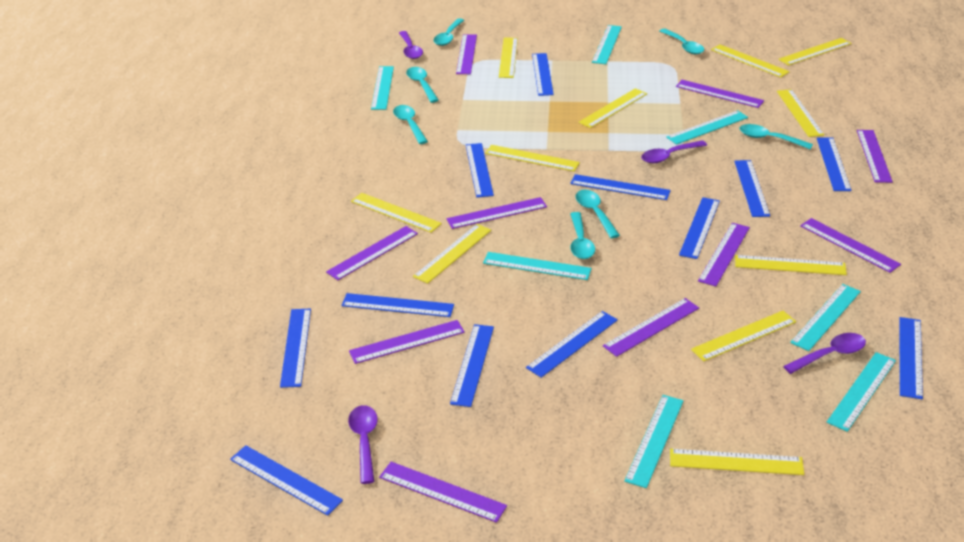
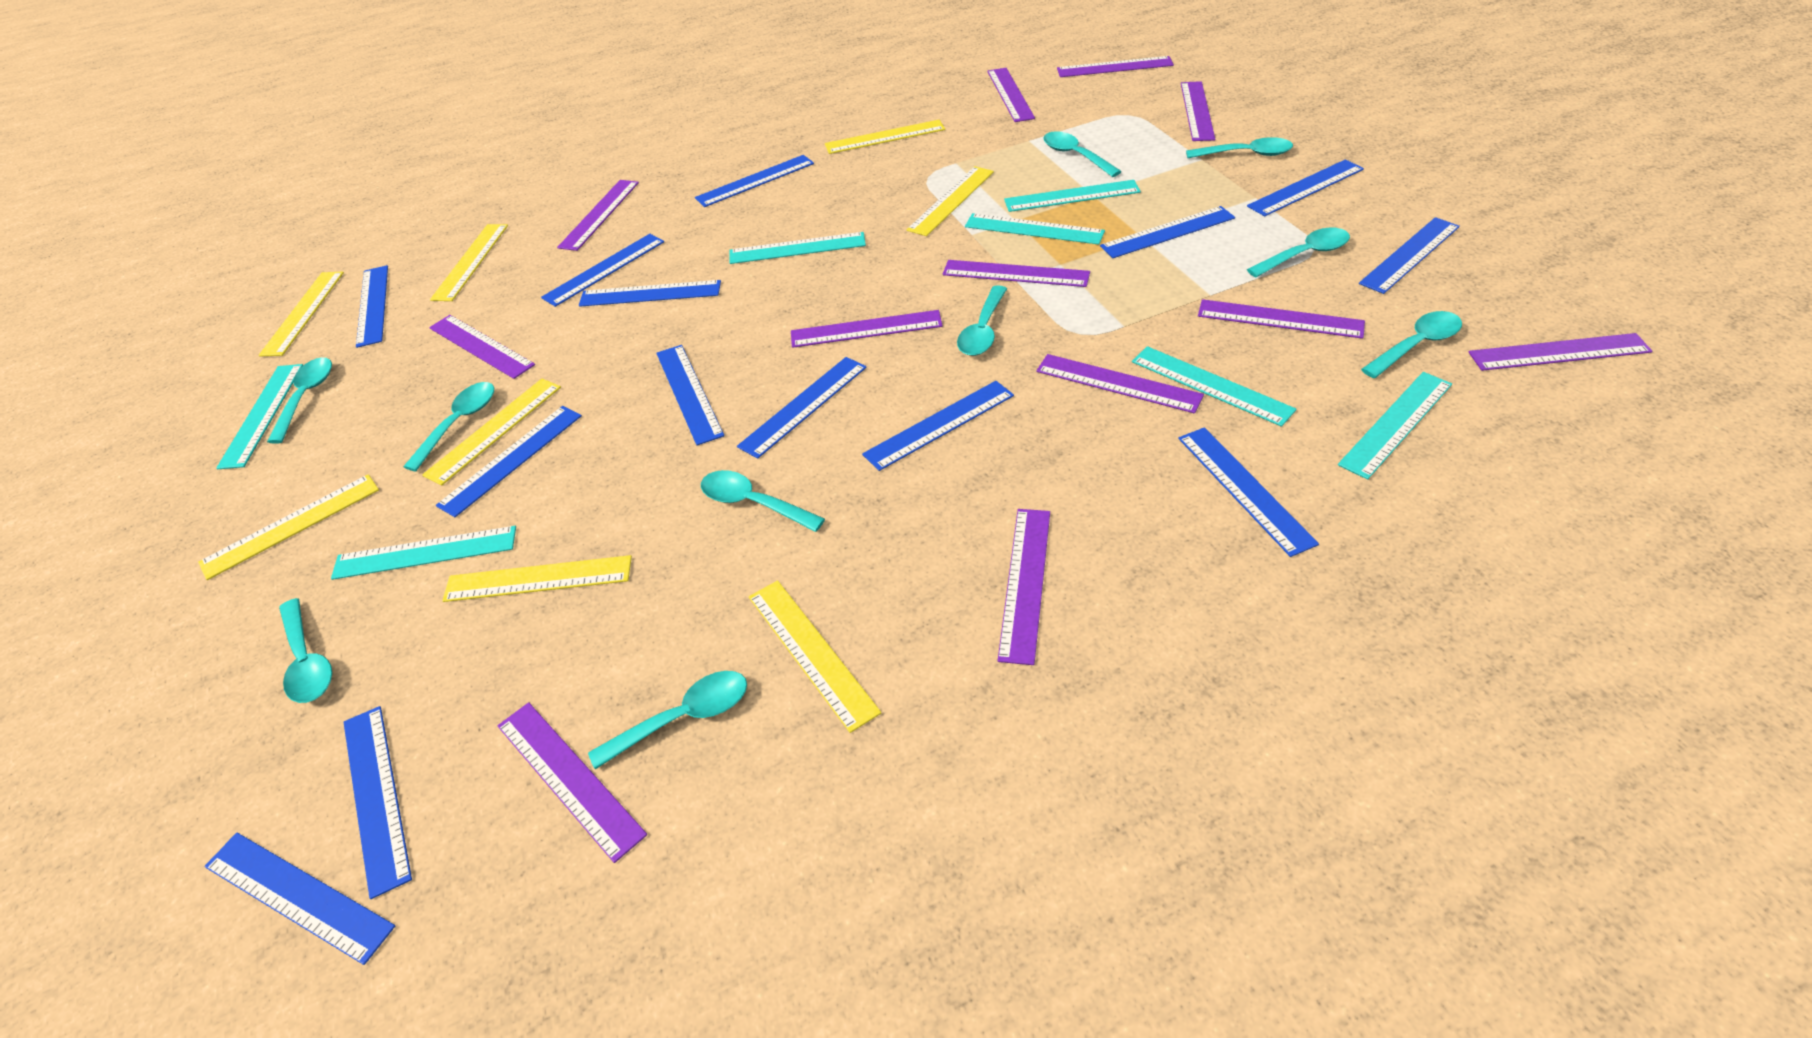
blue ruler: 12 -> 14
purple ruler: 10 -> 12
purple spoon: 4 -> 0
turquoise spoon: 7 -> 10
yellow ruler: 11 -> 8

